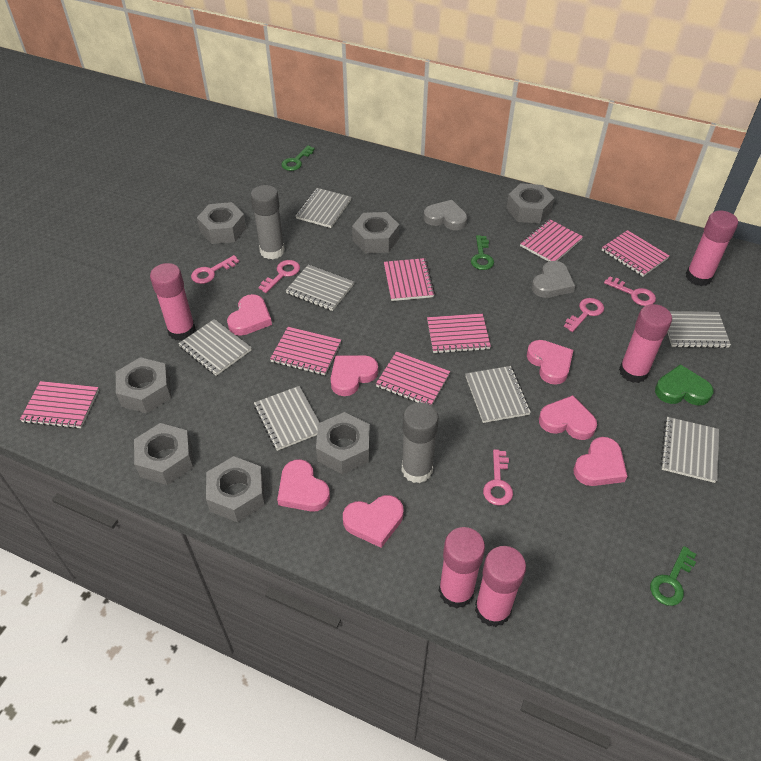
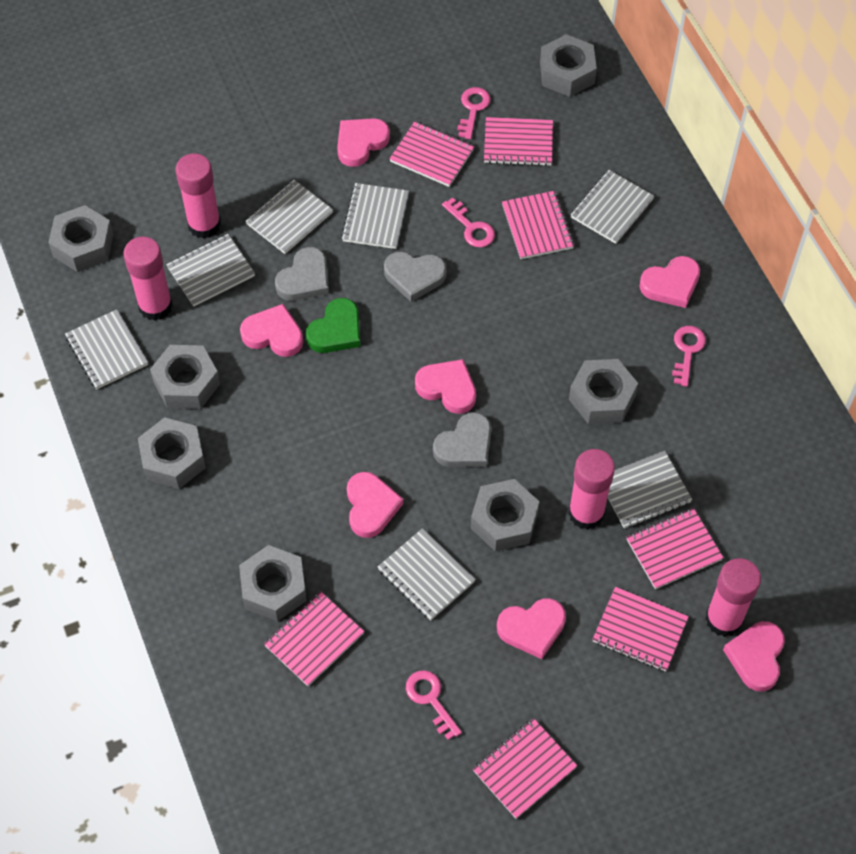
green key: 3 -> 0
grey glue stick: 2 -> 0
grey heart: 2 -> 3
pink glue stick: 5 -> 4
pink key: 5 -> 4

